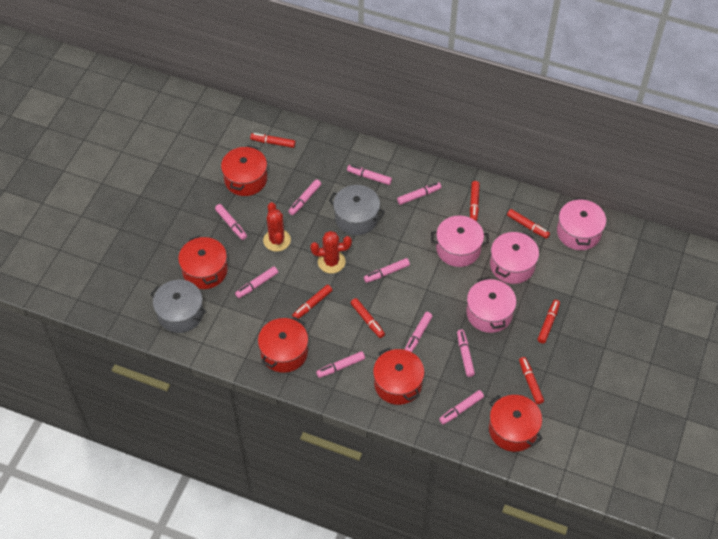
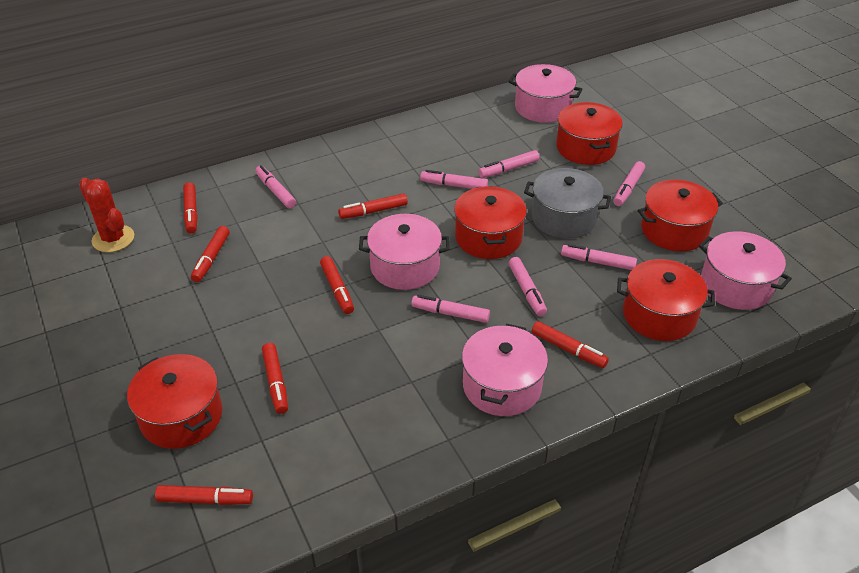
grey pot: 2 -> 1
pink marker: 10 -> 7
red cactus: 2 -> 1

